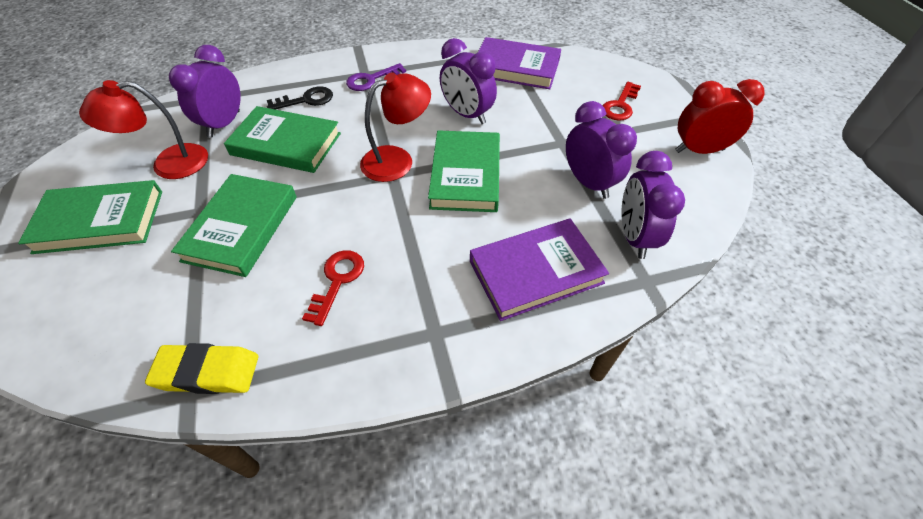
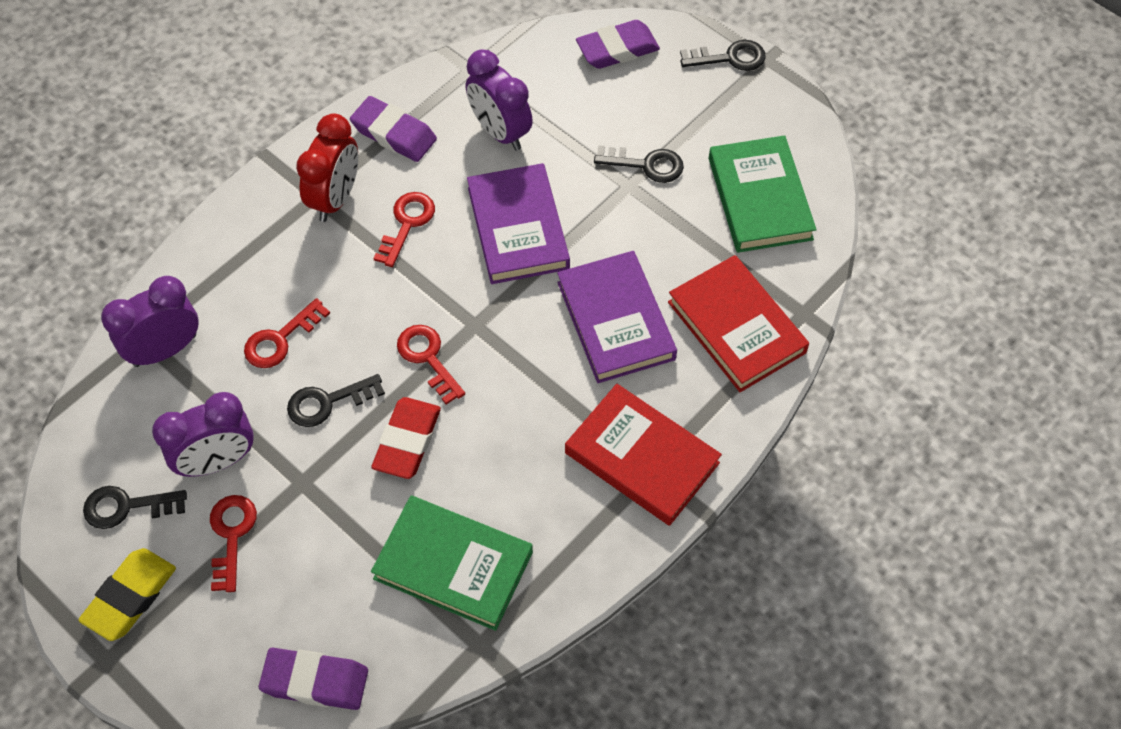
black key: 1 -> 4
green book: 4 -> 2
purple clock: 4 -> 3
purple eraser: 0 -> 3
purple key: 1 -> 0
red book: 0 -> 2
red eraser: 0 -> 1
red key: 2 -> 4
red lamp: 2 -> 0

